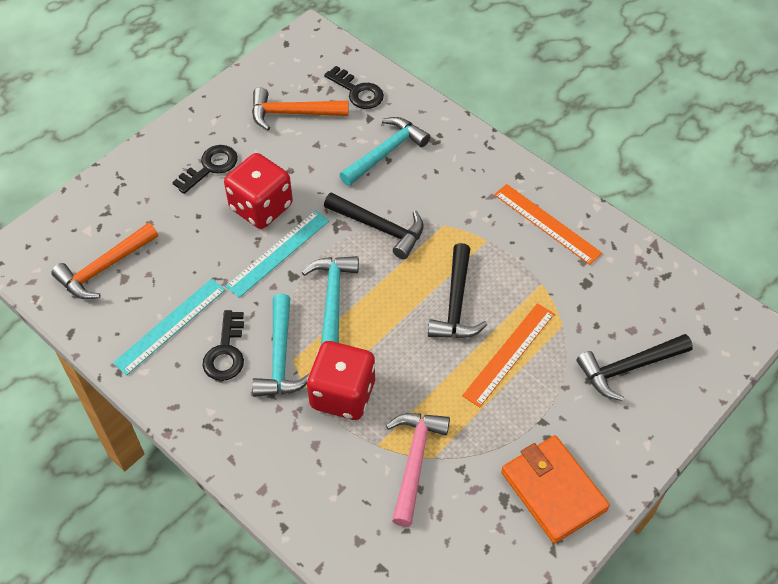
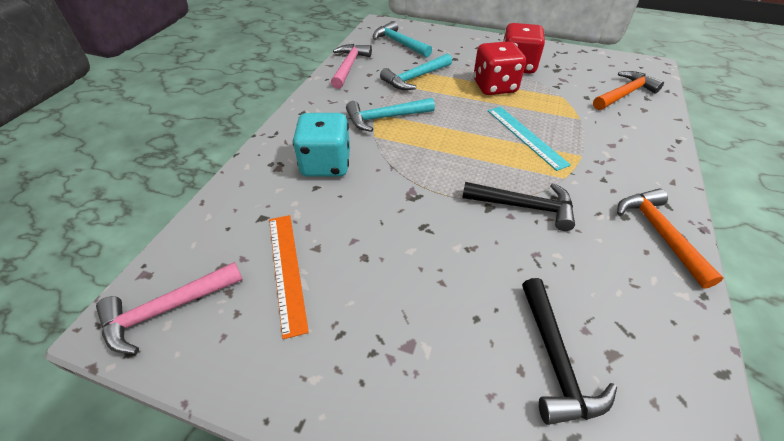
black hammer: 3 -> 2
black key: 3 -> 0
orange ruler: 2 -> 1
orange wallet: 1 -> 0
pink hammer: 1 -> 2
turquoise dice: 0 -> 1
turquoise ruler: 2 -> 1

